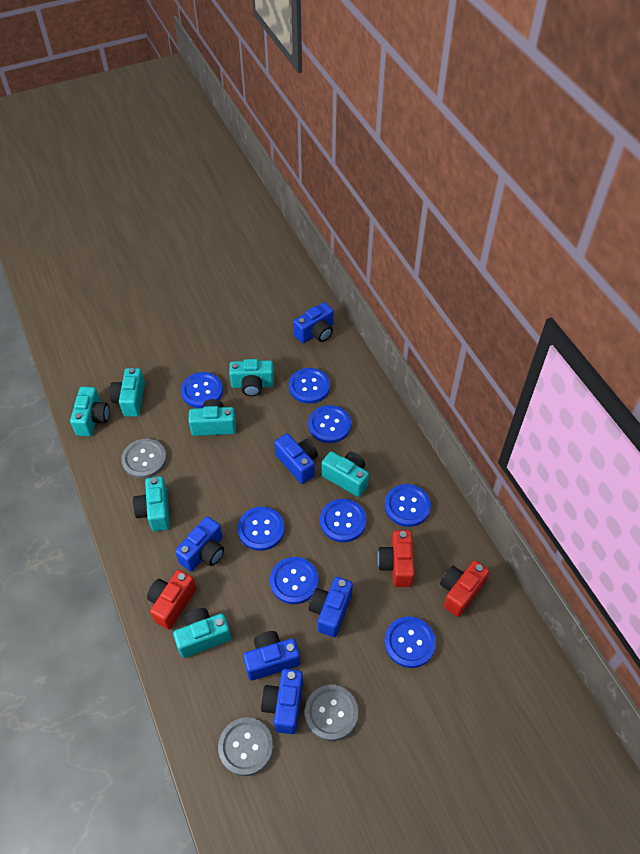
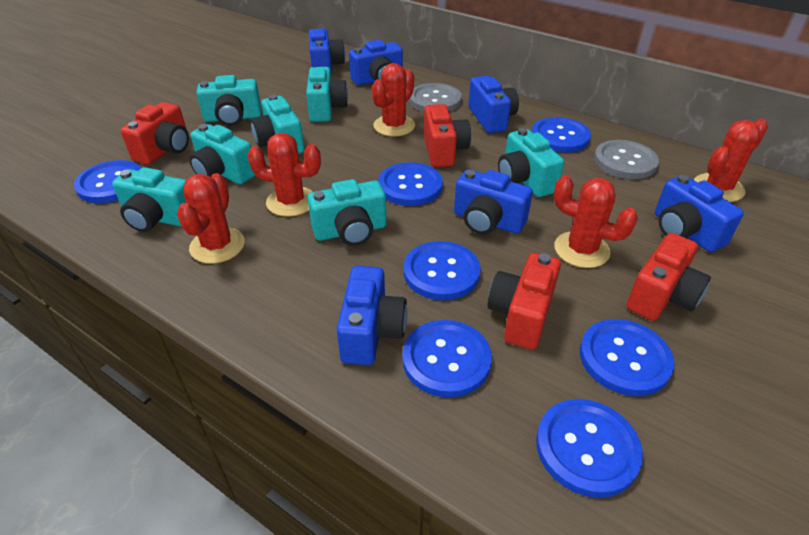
blue button: 8 -> 7
grey button: 3 -> 2
red cactus: 0 -> 5
red camera: 3 -> 4

